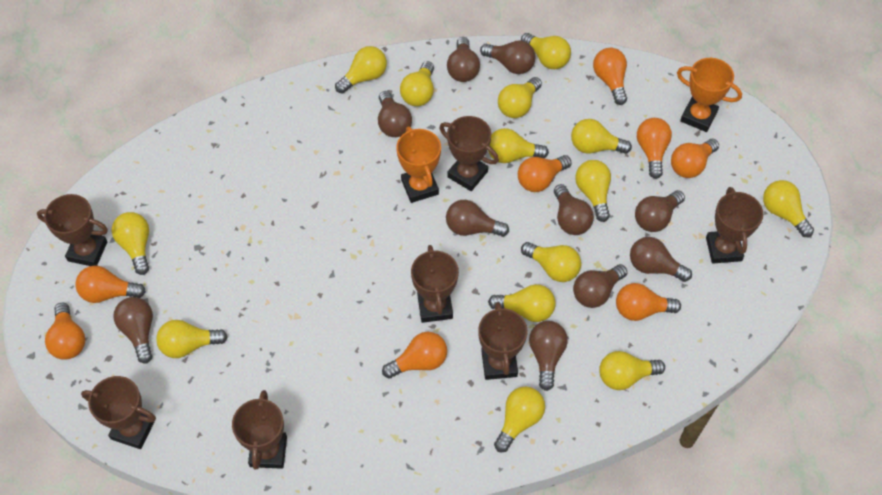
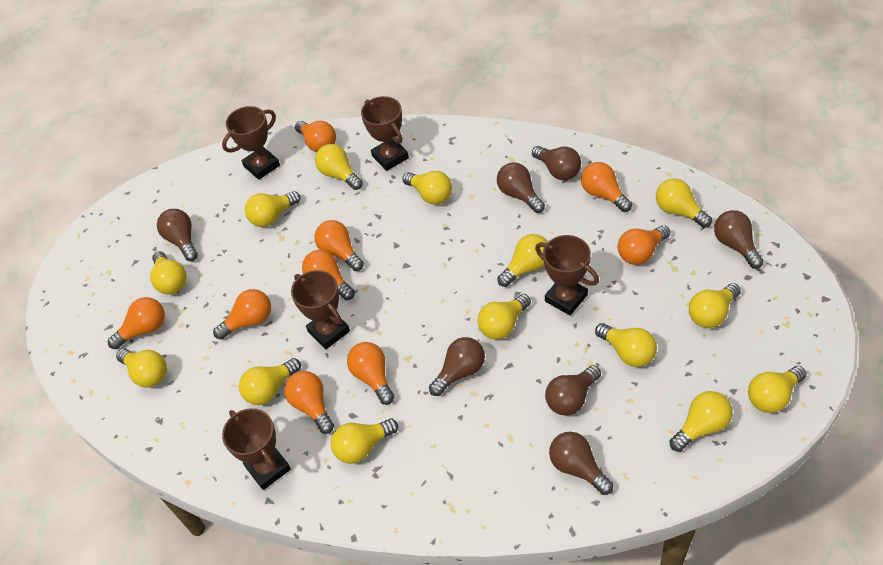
brown light bulb: 10 -> 7
brown trophy: 7 -> 5
orange light bulb: 8 -> 9
orange trophy: 2 -> 0

